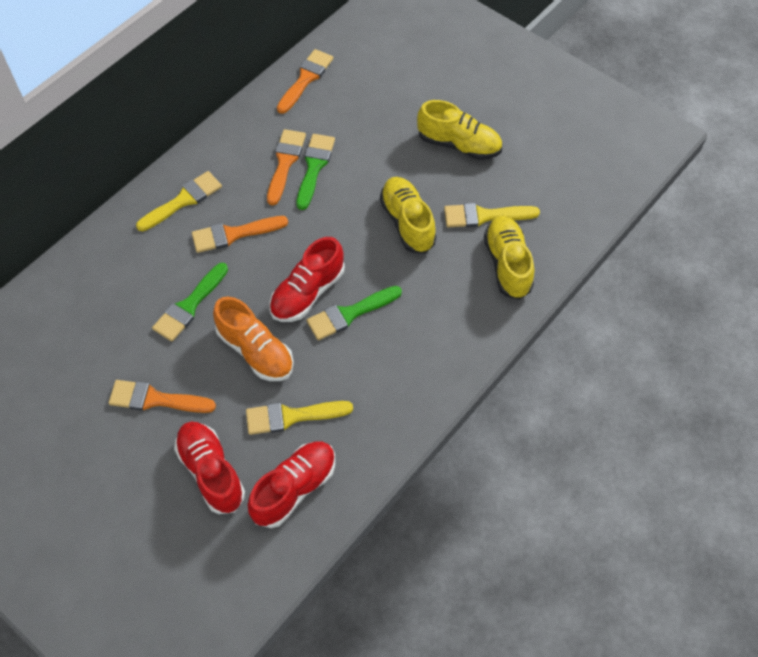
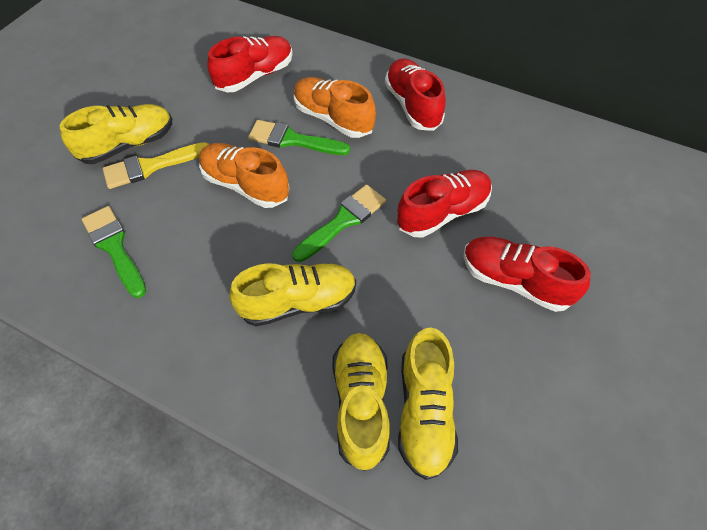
orange brush: 4 -> 0
orange shoe: 1 -> 2
red shoe: 3 -> 4
yellow brush: 3 -> 1
yellow shoe: 3 -> 4

